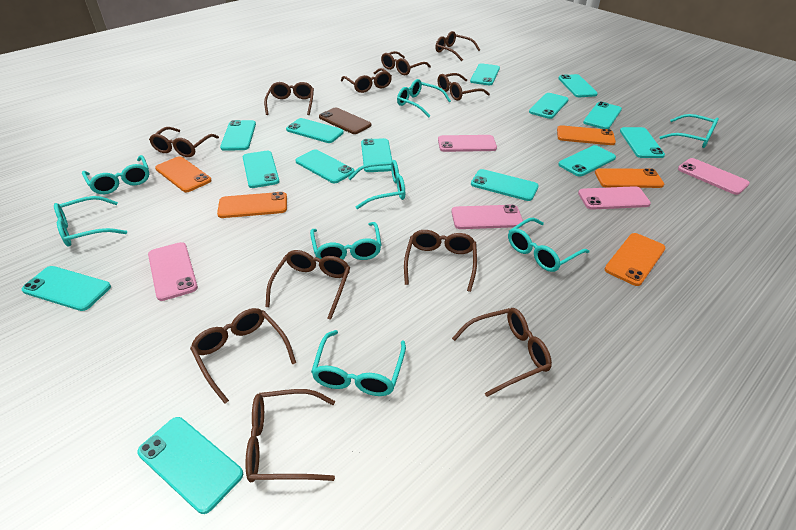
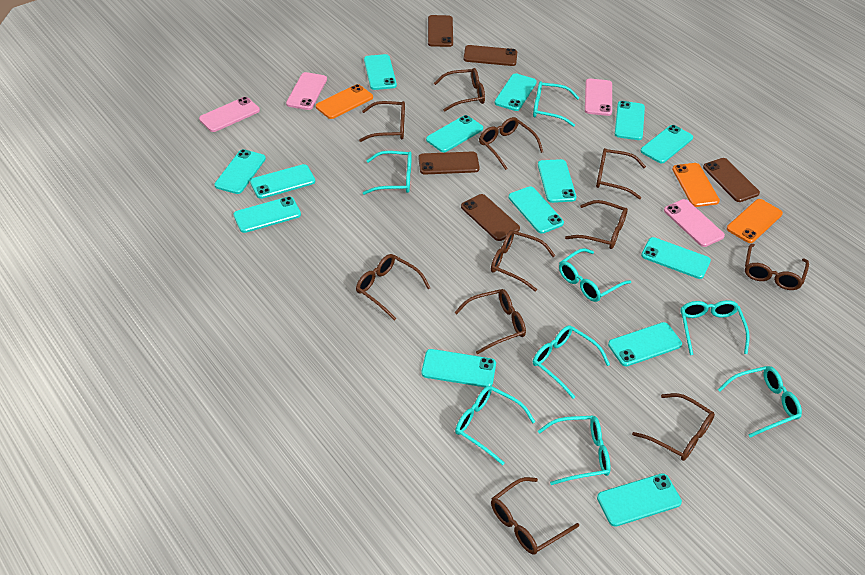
brown phone: 1 -> 5
orange phone: 5 -> 3
pink phone: 5 -> 4

